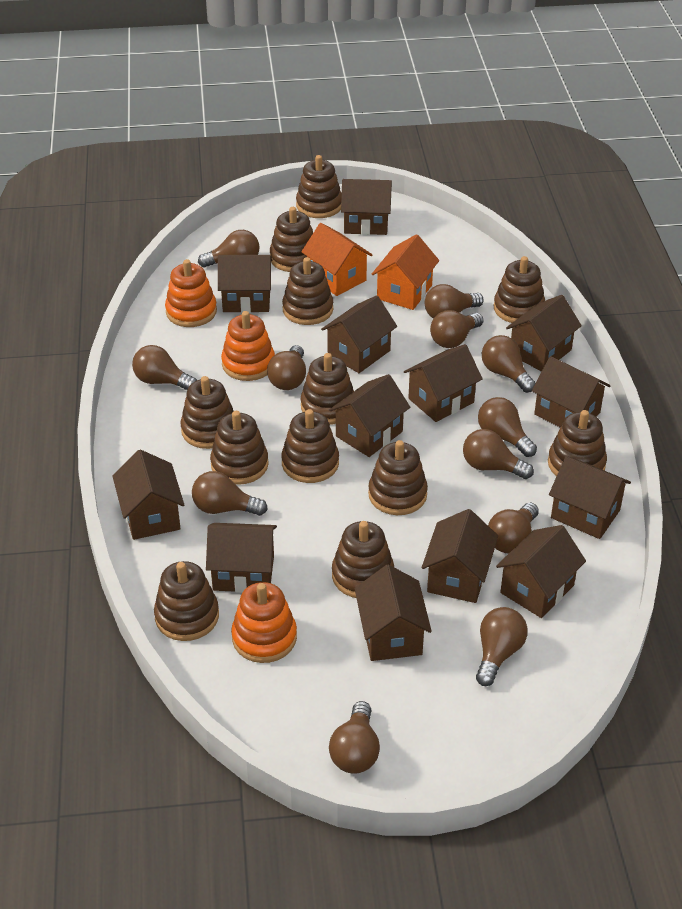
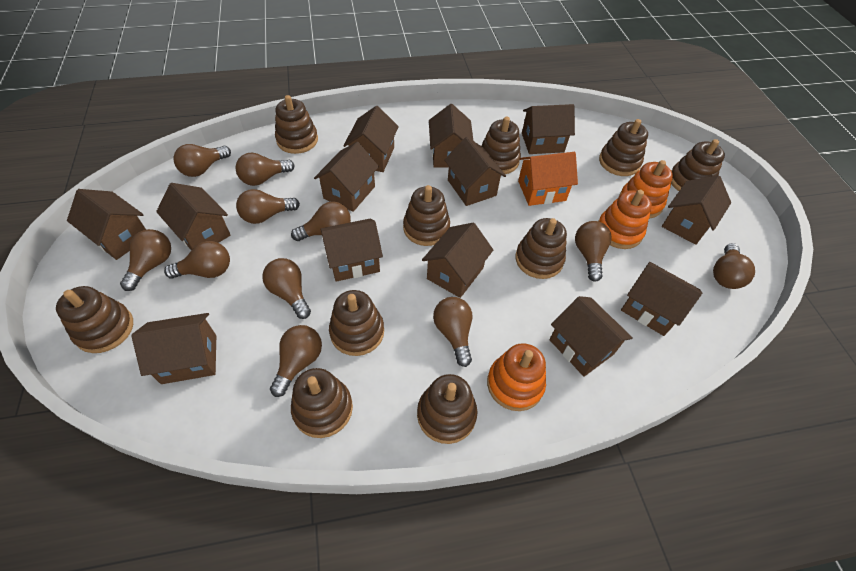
brown light bulb: 12 -> 11
brown stacking toy: 12 -> 10
orange house: 2 -> 1

